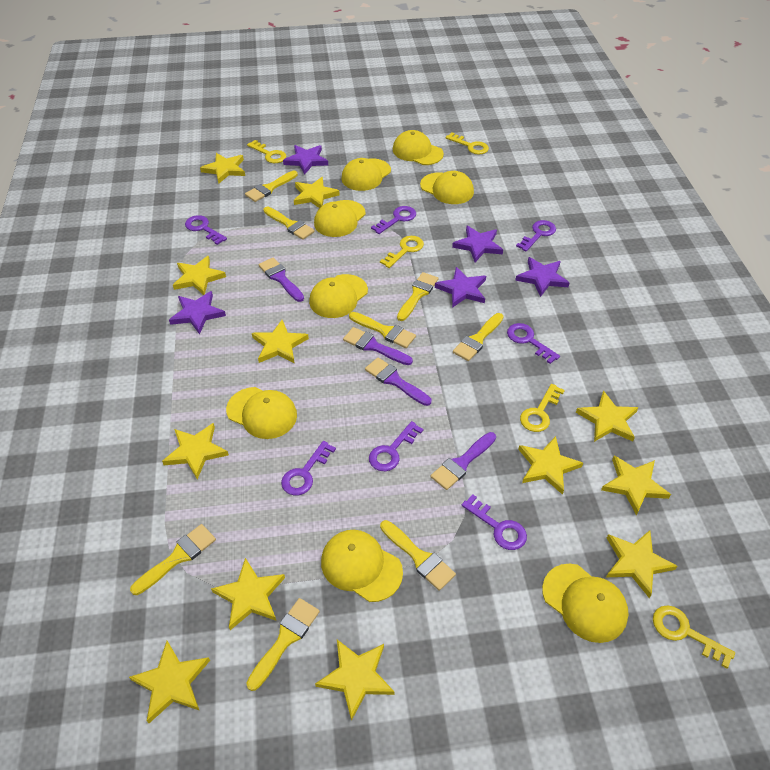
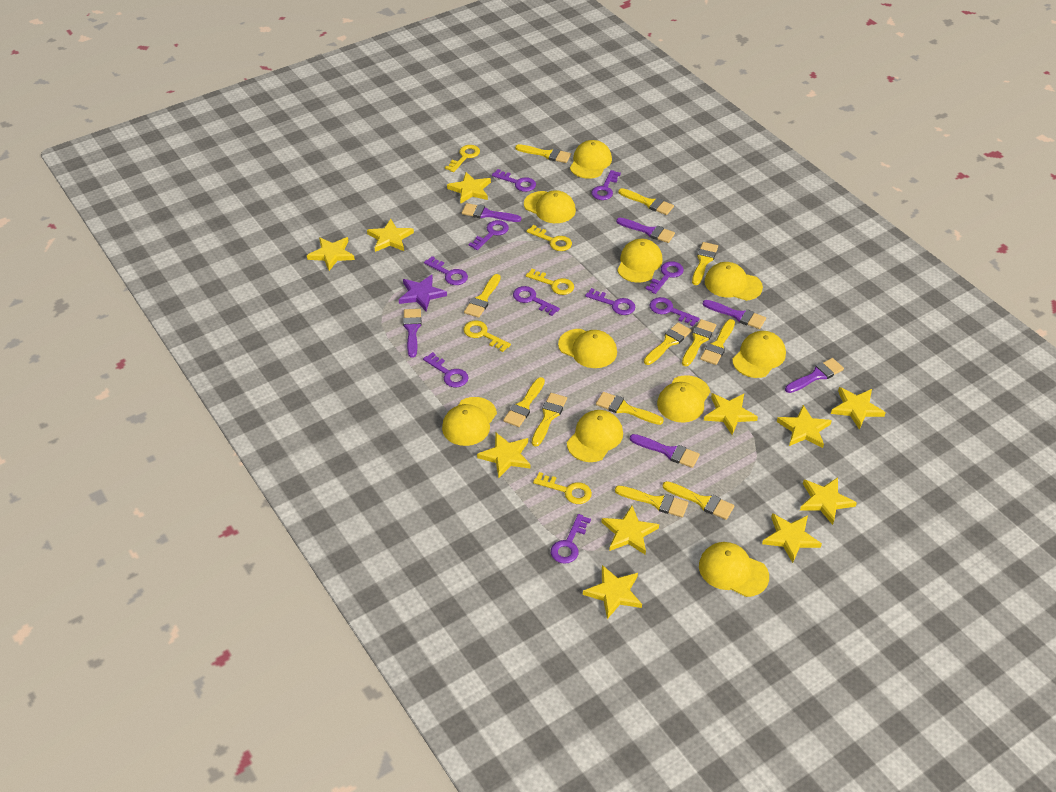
purple brush: 4 -> 6
purple key: 7 -> 10
purple star: 5 -> 1
yellow brush: 8 -> 12
yellow cap: 8 -> 10
yellow star: 12 -> 11

